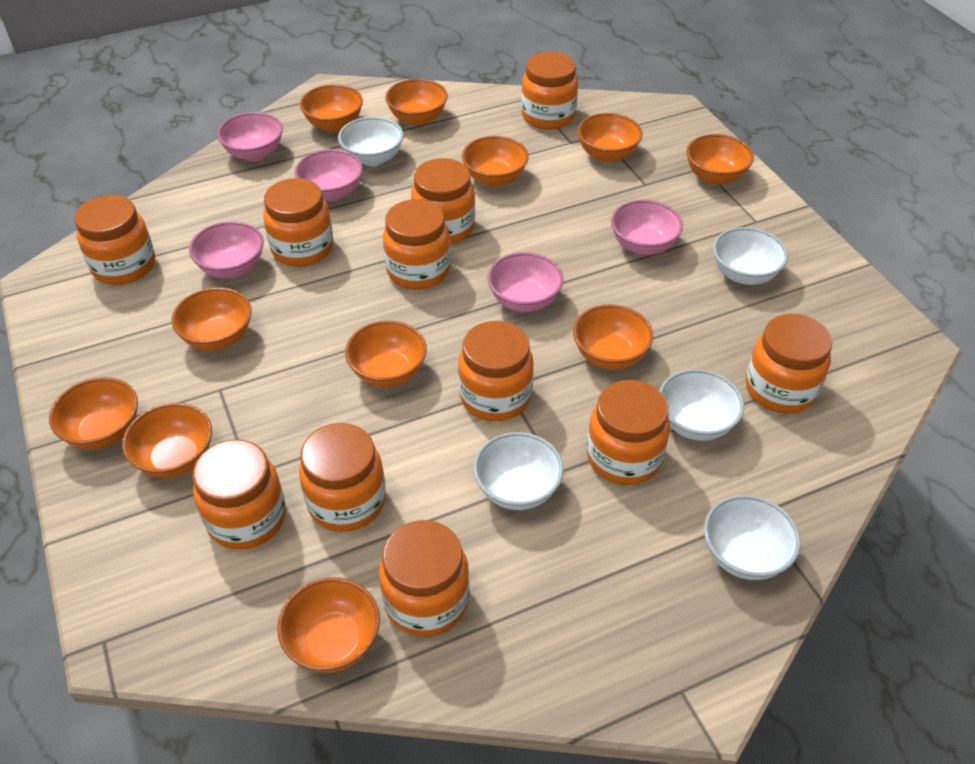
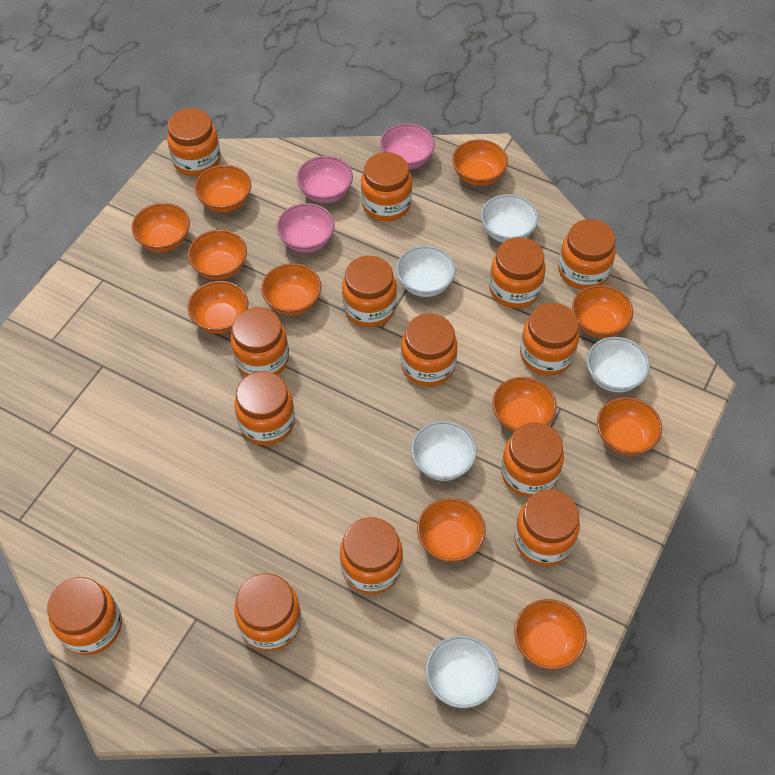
orange jar: 11 -> 14
pink bowl: 5 -> 3

